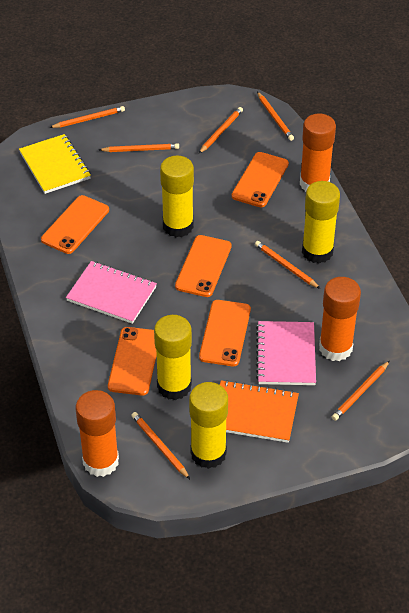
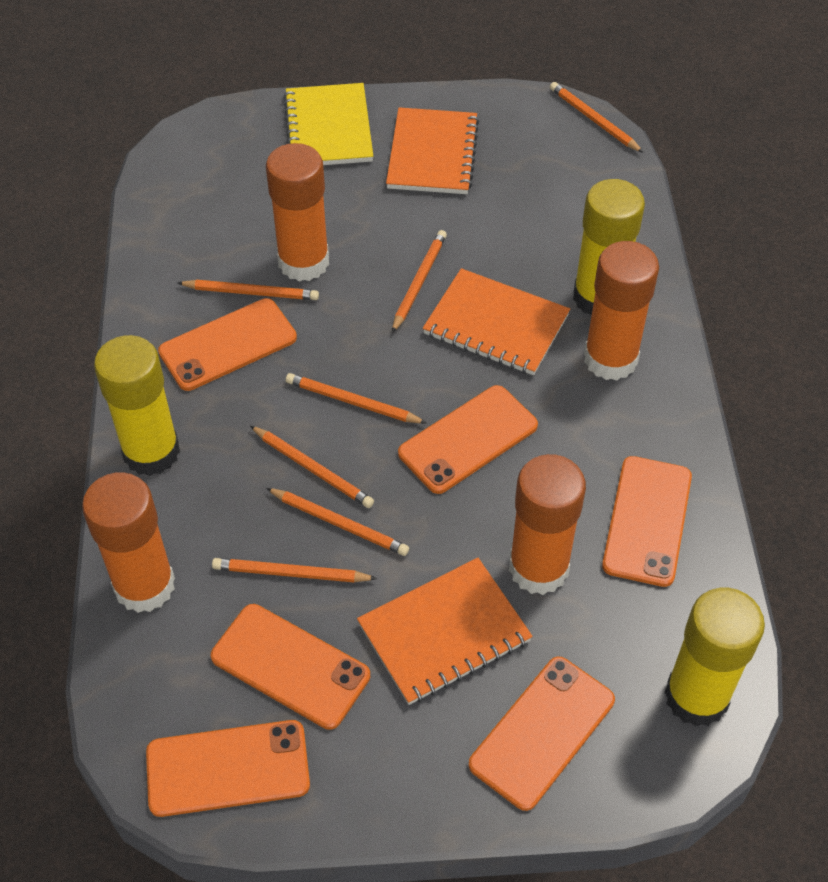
orange glue stick: 3 -> 4
orange notebook: 1 -> 3
orange phone: 5 -> 6
pink notebook: 2 -> 0
yellow glue stick: 4 -> 3

